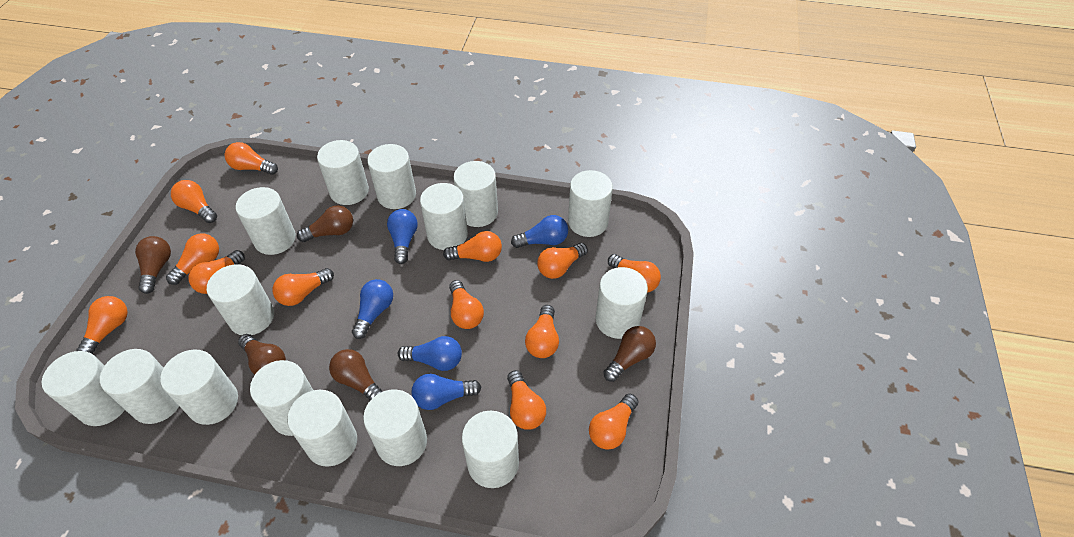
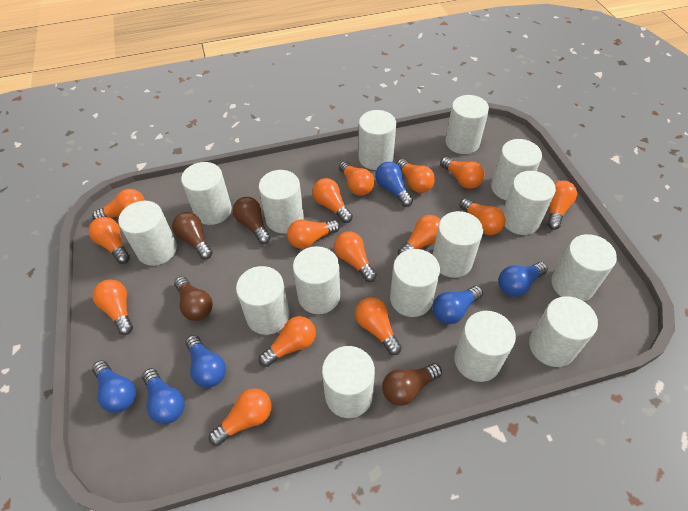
blue light bulb: 5 -> 6
brown light bulb: 5 -> 4
orange light bulb: 13 -> 15

